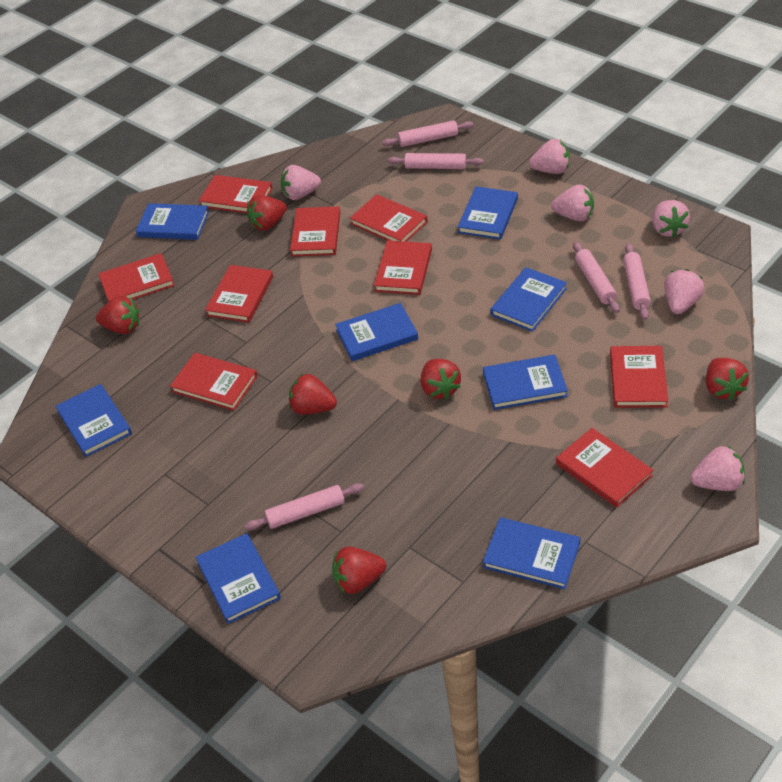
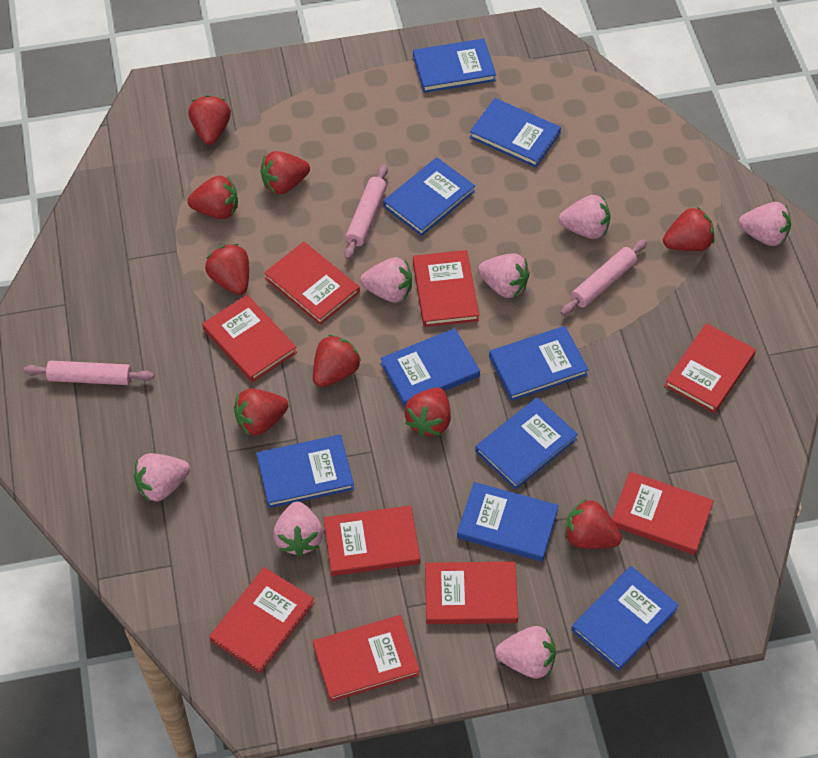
blue book: 8 -> 9
pink rolling pin: 5 -> 3
pink strawberry: 6 -> 7
red strawberry: 6 -> 9

